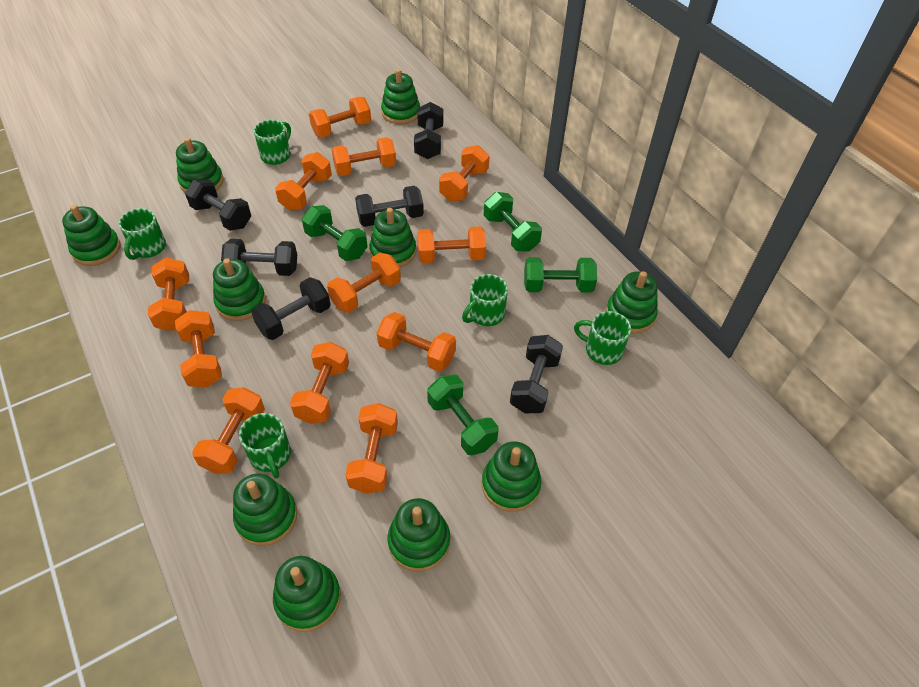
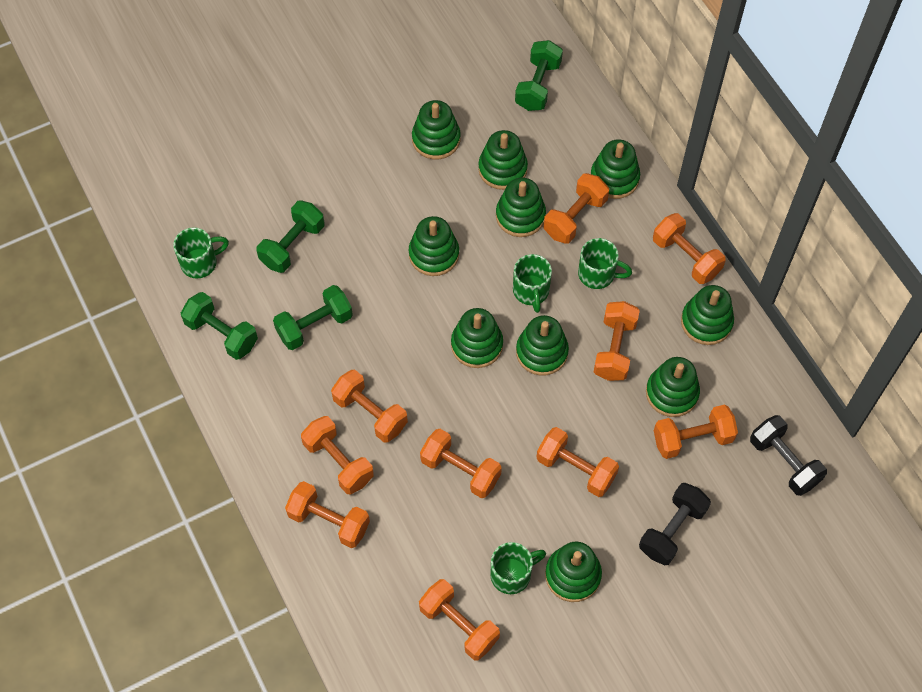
black dumbbell: 6 -> 2
green mug: 5 -> 4
orange dumbbell: 12 -> 10

